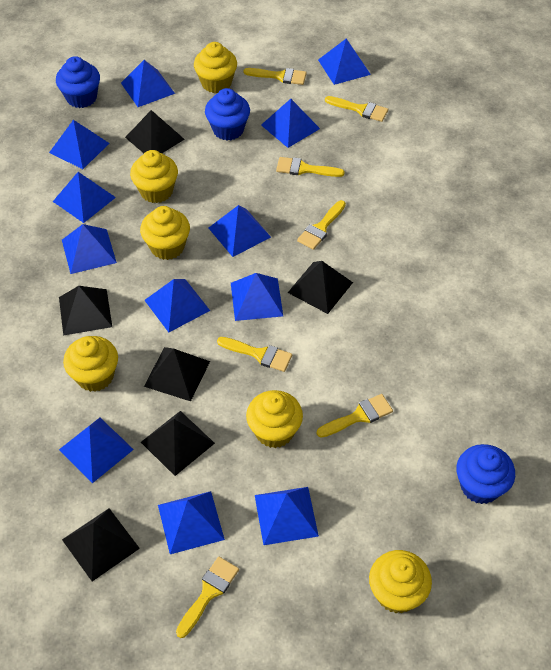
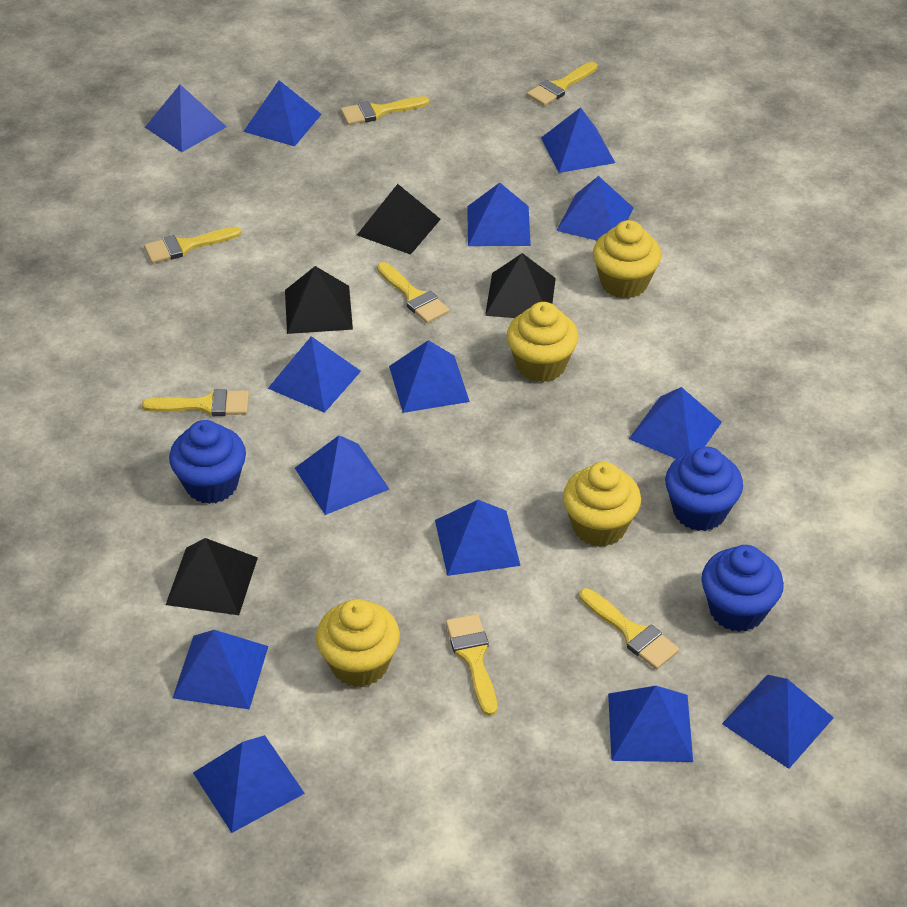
black pyramid: 6 -> 4
blue pyramid: 12 -> 14
yellow cupcake: 6 -> 4

